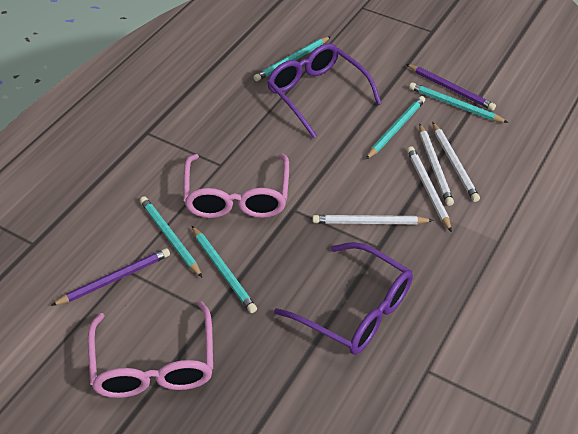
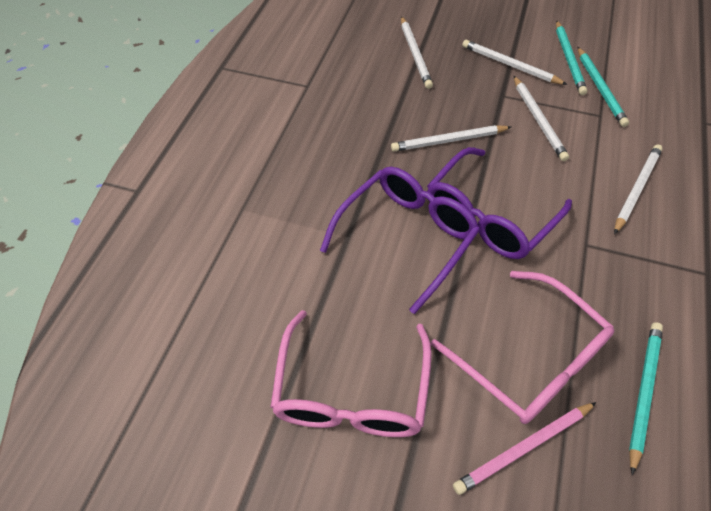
pink pencil: 0 -> 1
purple pencil: 2 -> 0
turquoise pencil: 5 -> 3
white pencil: 4 -> 5

